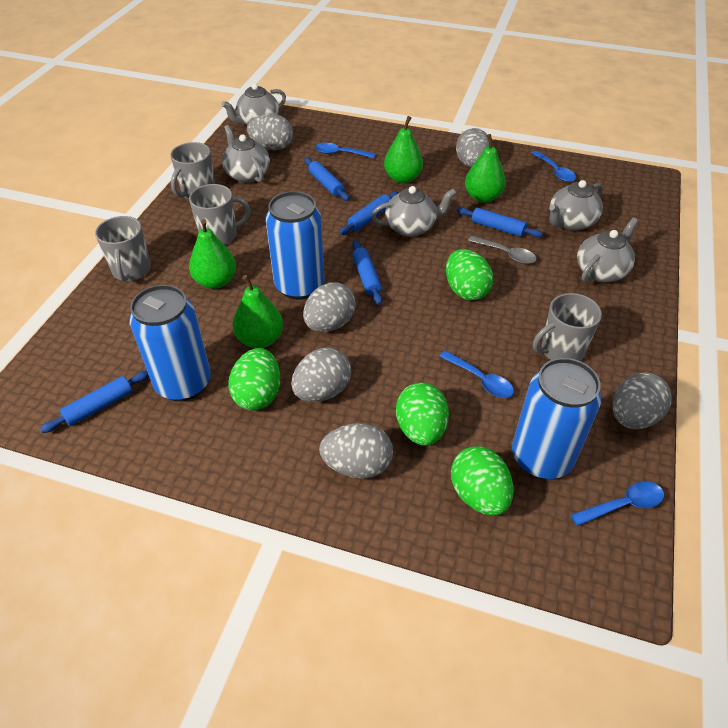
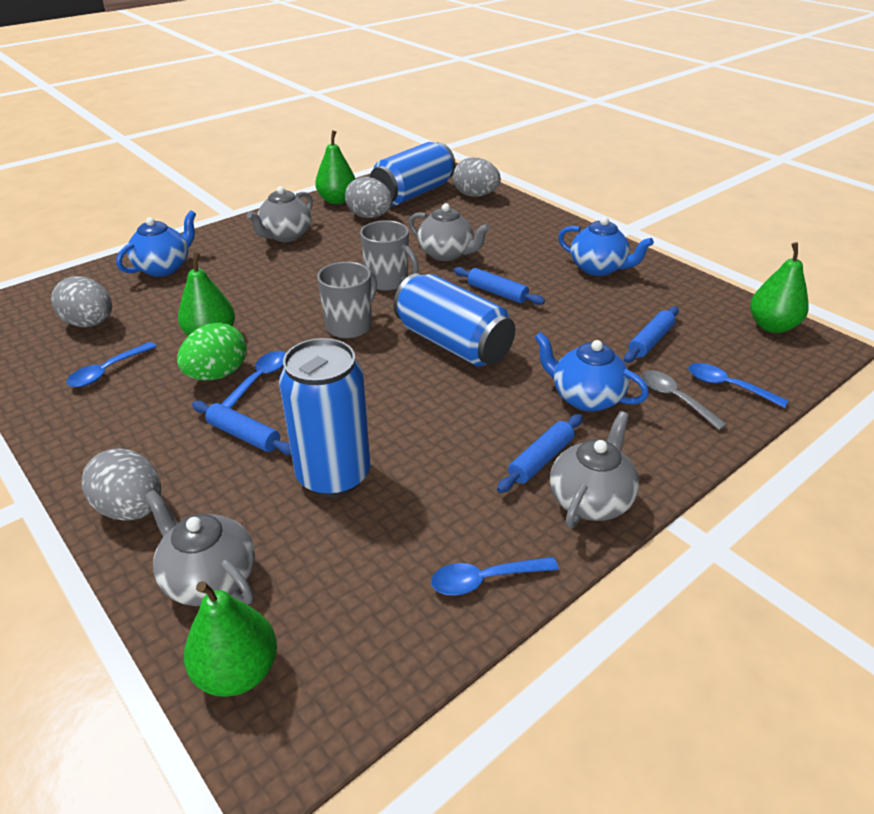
blue rolling pin: 5 -> 4
blue teapot: 0 -> 3
green egg: 4 -> 1
grey egg: 6 -> 4
grey mug: 4 -> 2
grey teapot: 5 -> 4

